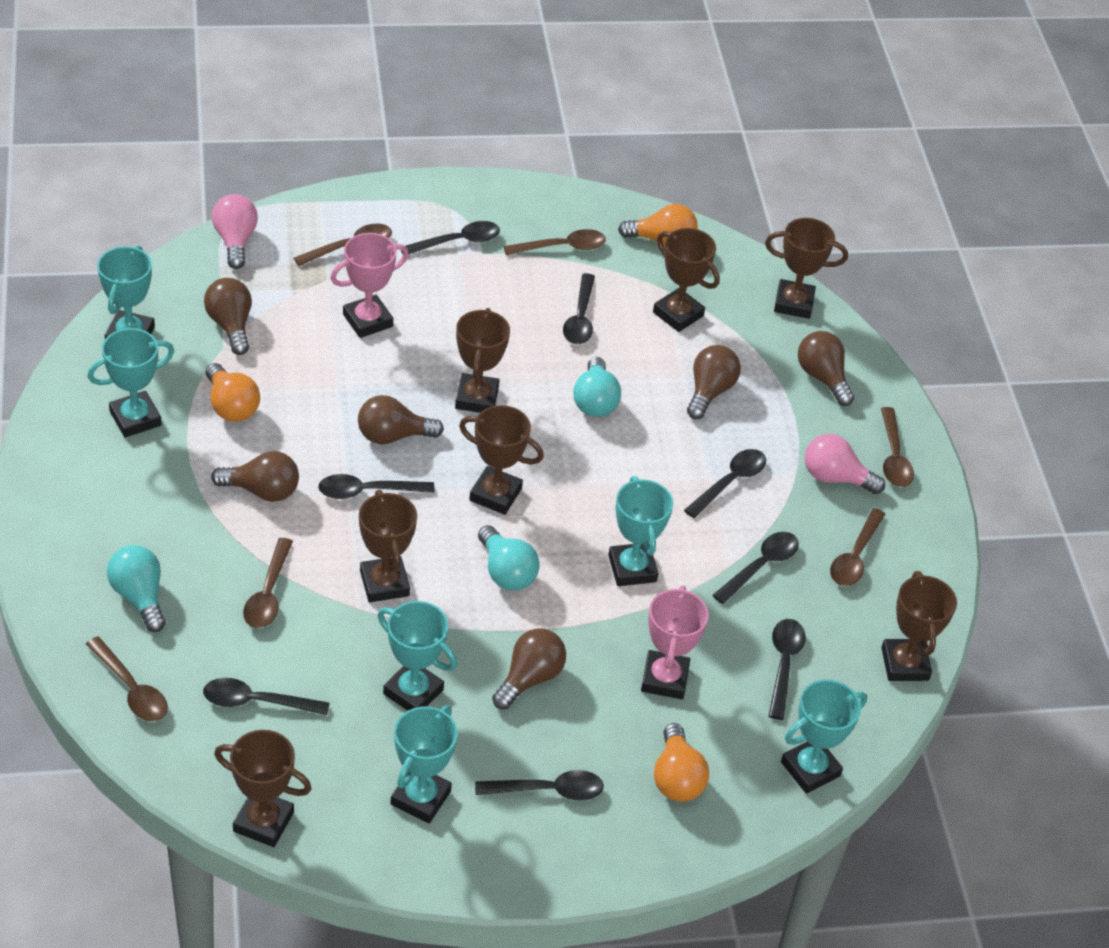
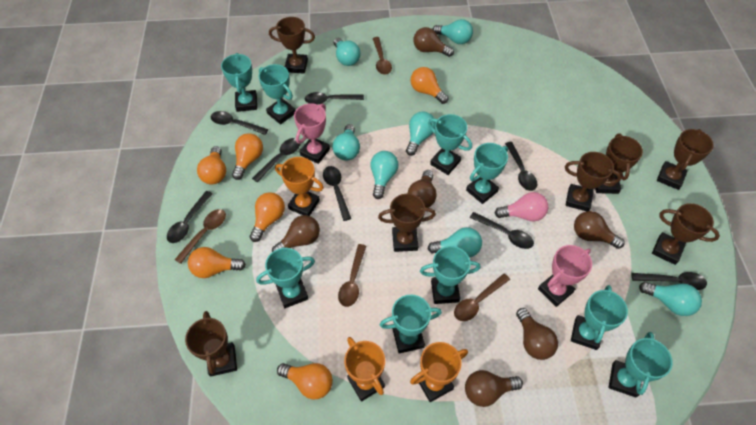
brown spoon: 6 -> 4
orange light bulb: 3 -> 6
orange trophy: 0 -> 3
pink light bulb: 2 -> 1
turquoise light bulb: 3 -> 7
turquoise trophy: 6 -> 9

